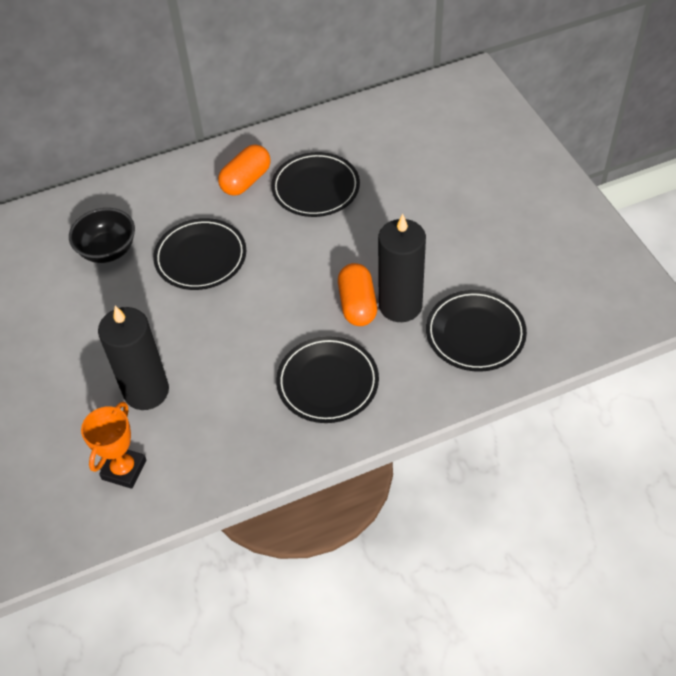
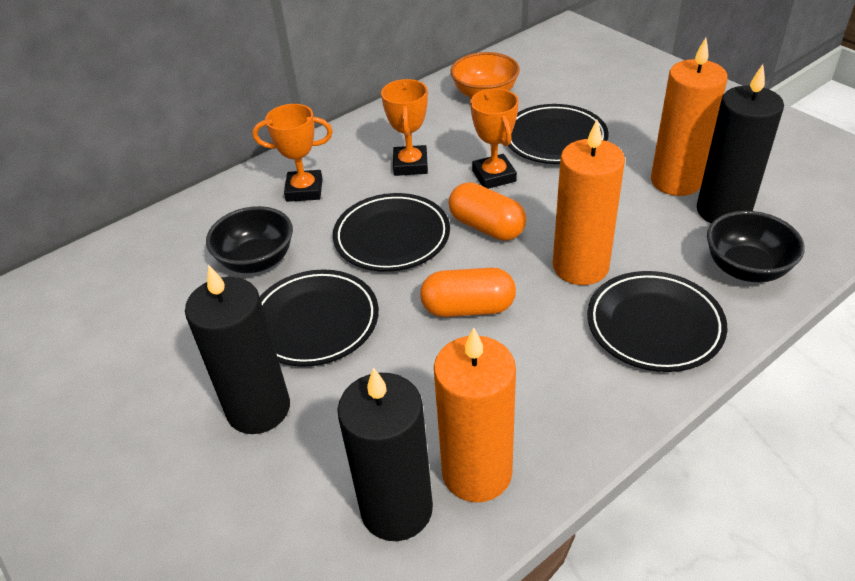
black bowl: 1 -> 2
black candle: 2 -> 3
orange bowl: 0 -> 1
orange candle: 0 -> 3
orange trophy: 1 -> 3

